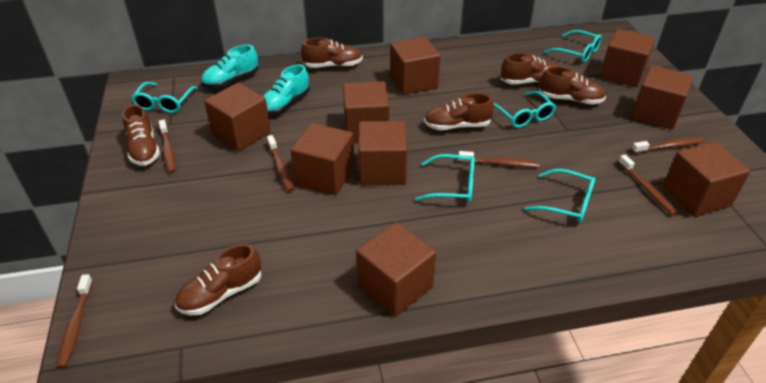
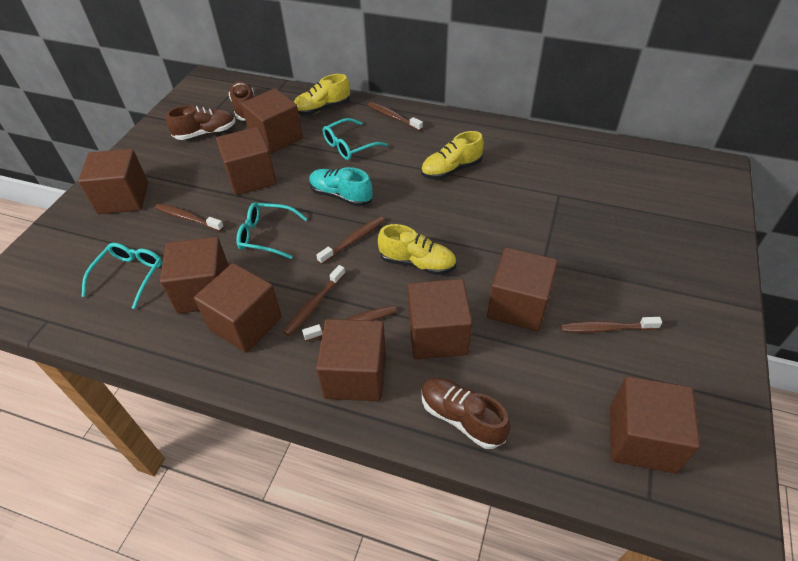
brown shoe: 6 -> 3
turquoise glasses: 5 -> 3
turquoise shoe: 2 -> 1
yellow shoe: 0 -> 3

